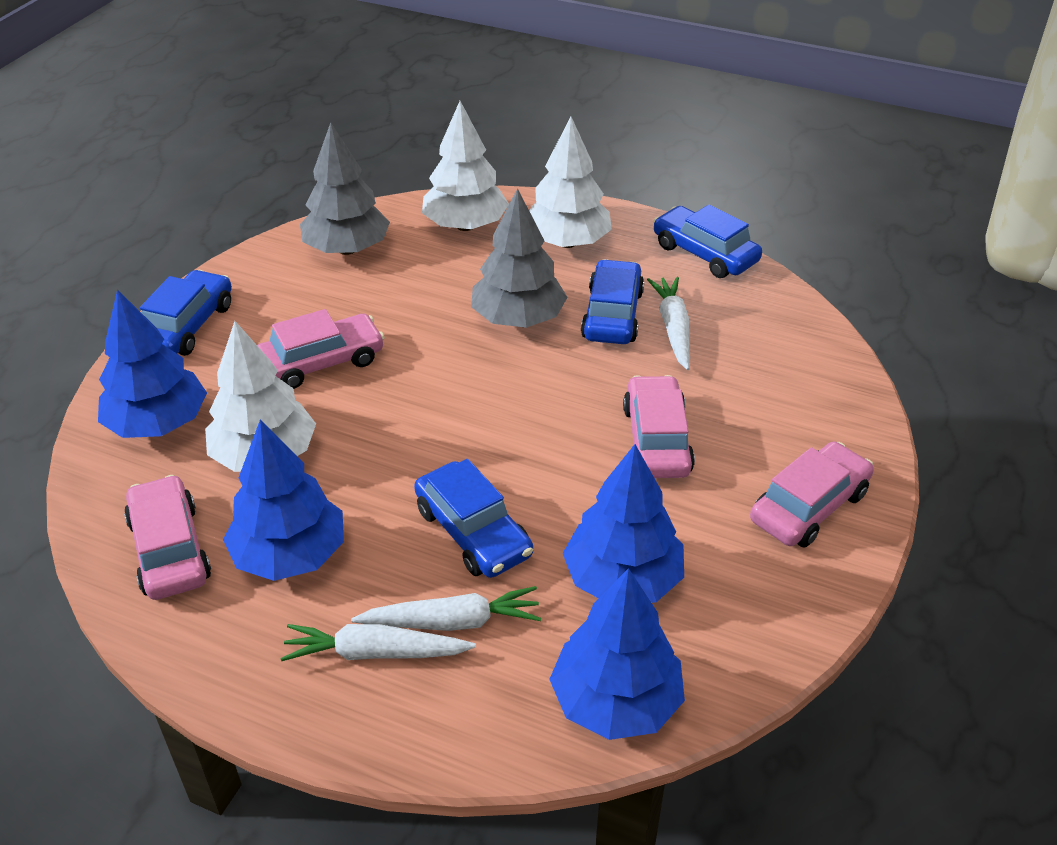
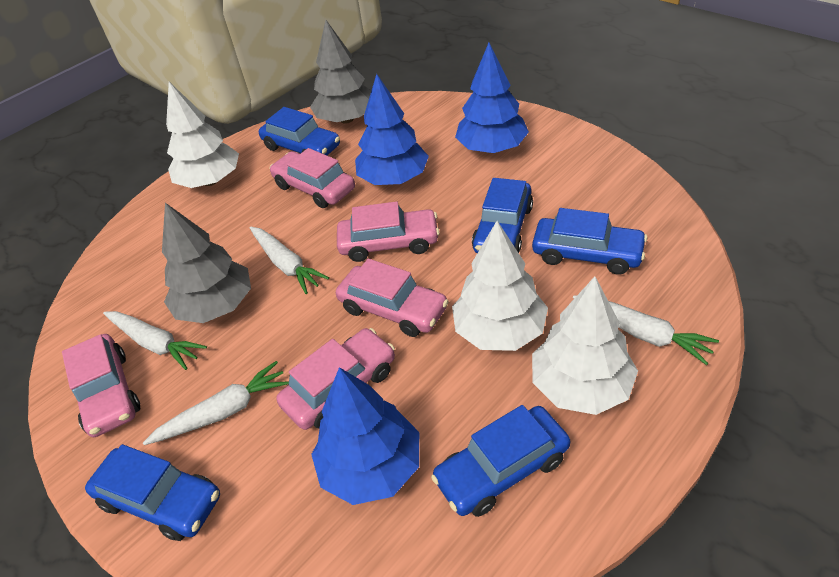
blue car: 4 -> 5
blue tree: 4 -> 3
pink car: 4 -> 5
white carrot: 3 -> 4

